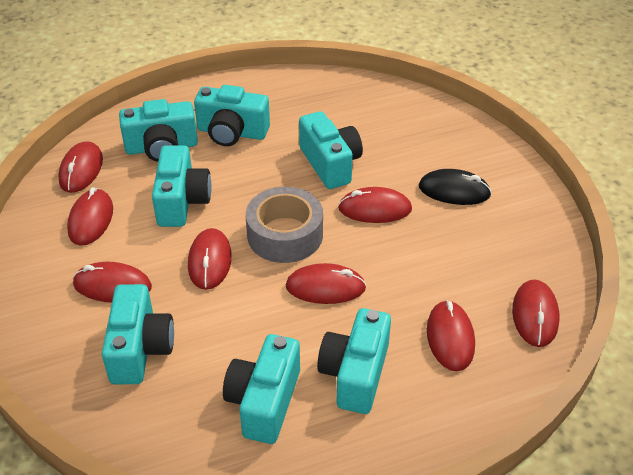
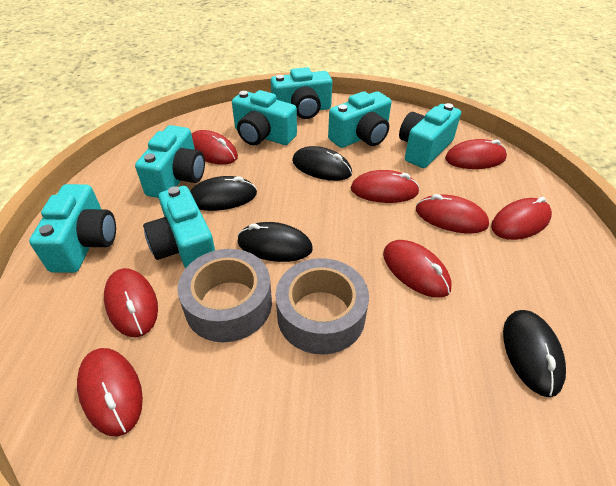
black mouse: 1 -> 4
grey tape: 1 -> 2

